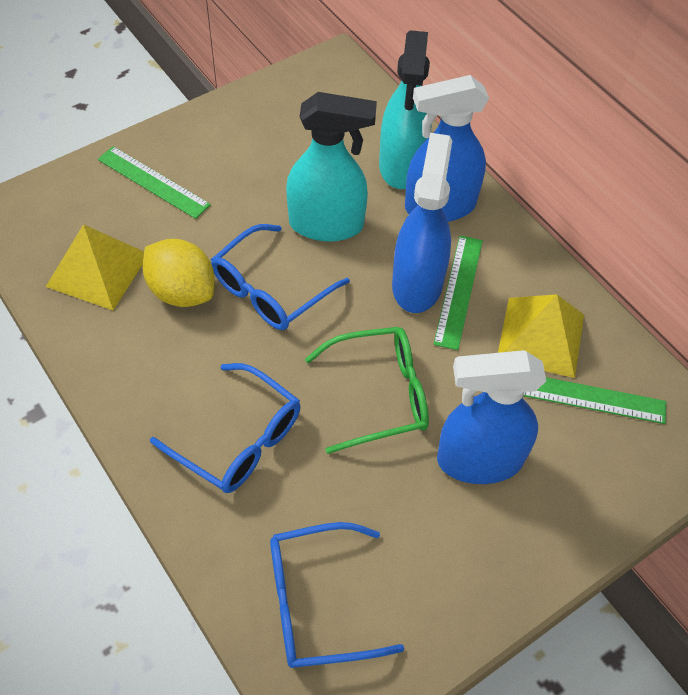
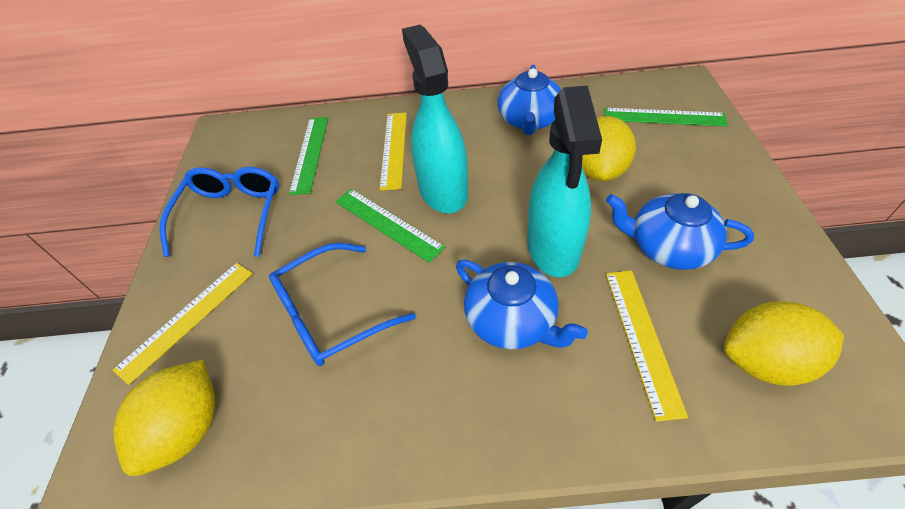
blue glasses: 3 -> 2
blue spray bottle: 3 -> 0
blue teapot: 0 -> 3
green glasses: 1 -> 0
yellow lemon: 1 -> 3
yellow pyramid: 2 -> 0
yellow ruler: 0 -> 3

